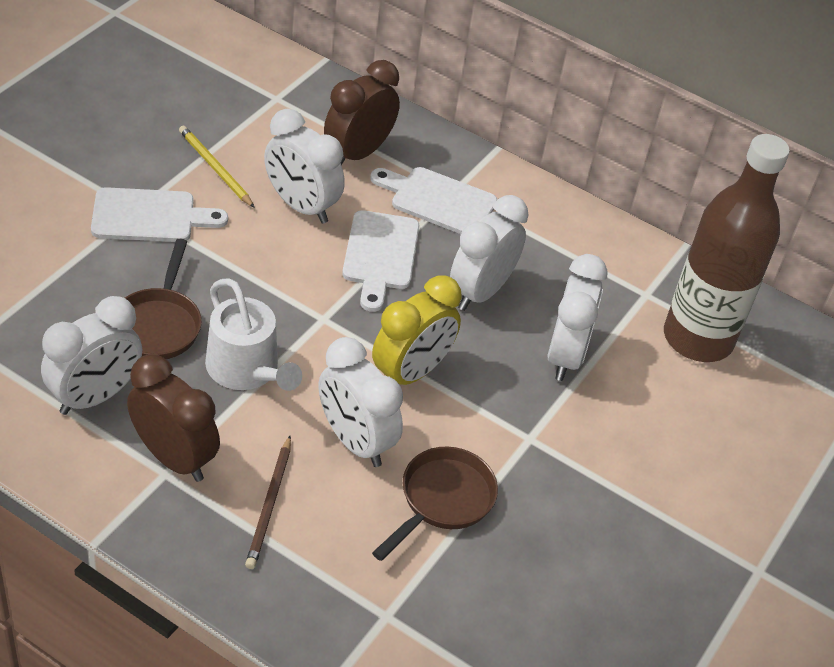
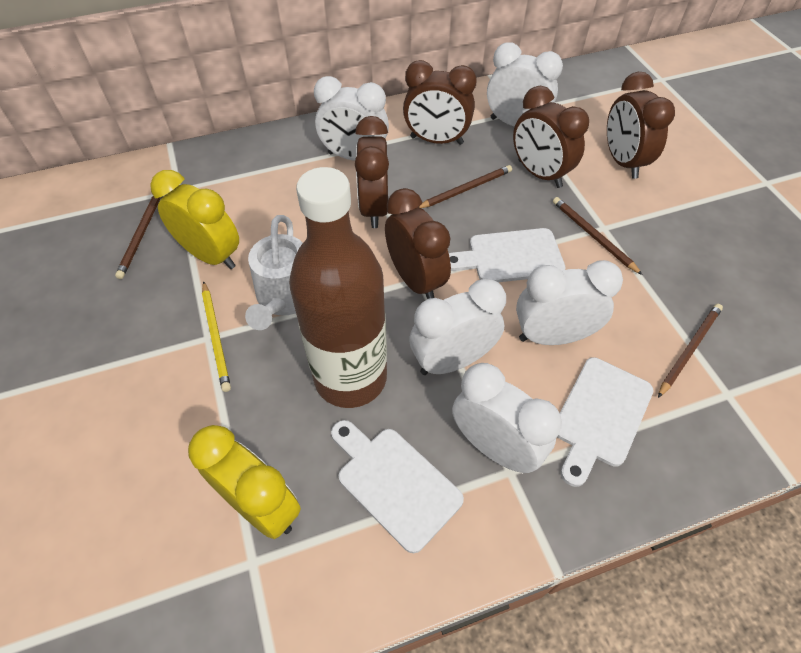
brown clock: 2 -> 5
brown pan: 2 -> 0
brown pencil: 1 -> 4
yellow clock: 1 -> 2

